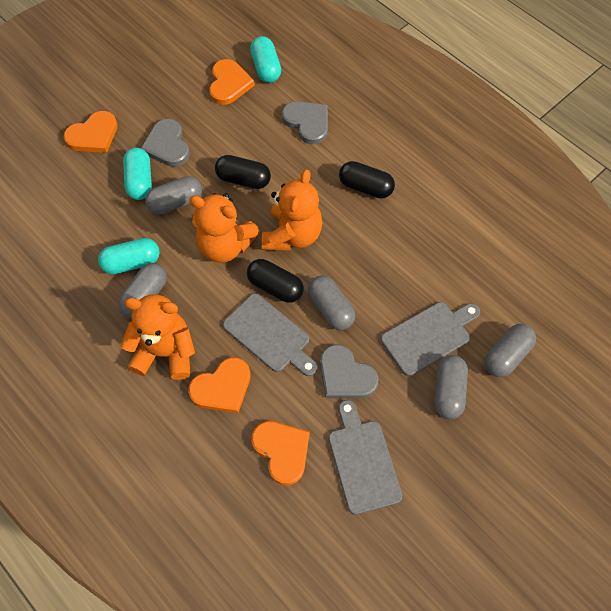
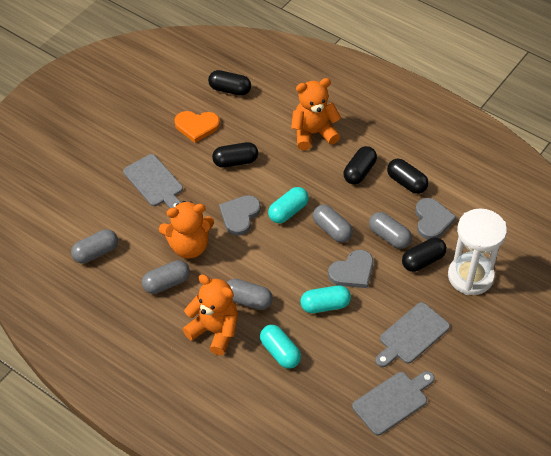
black capsule: 3 -> 5
orange heart: 4 -> 1
white hourglass: 0 -> 1

